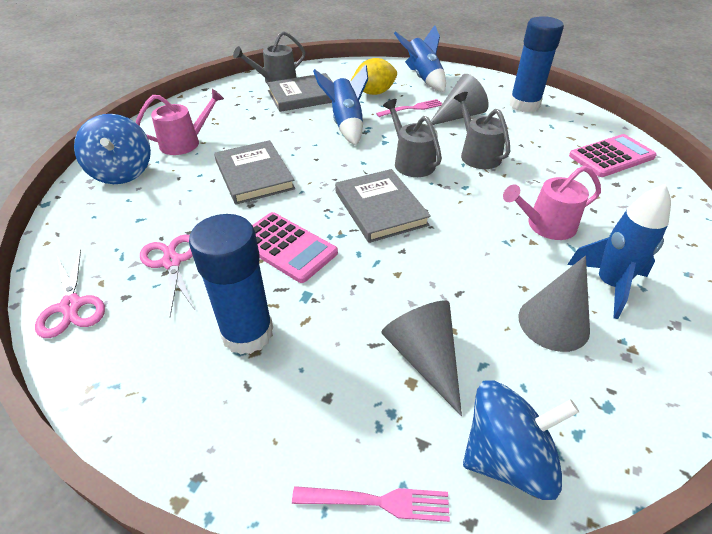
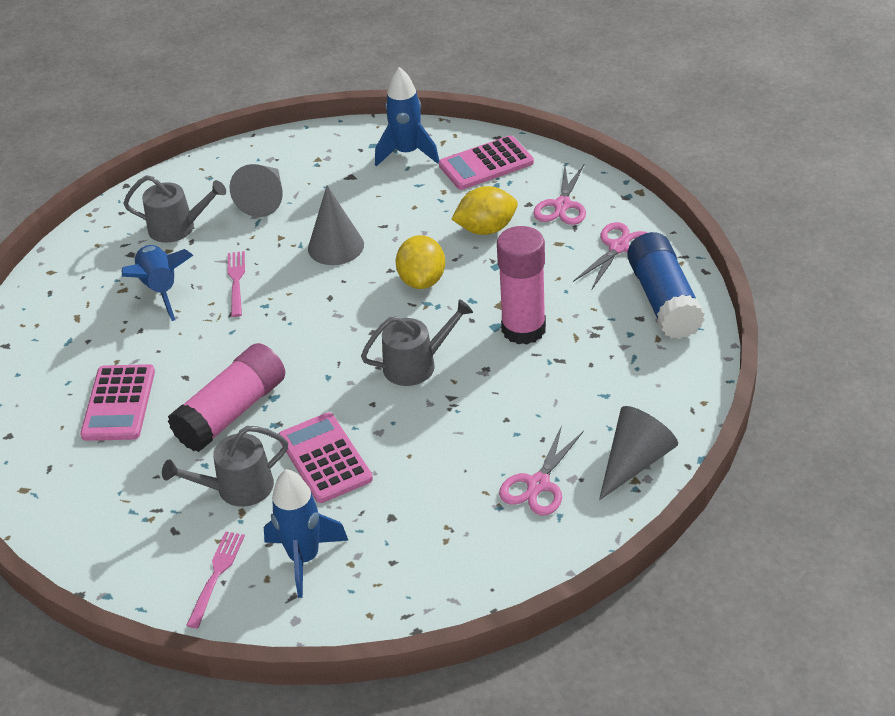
blue glue stick: 2 -> 1
blue spinning top: 2 -> 0
grey book: 3 -> 0
pink calculator: 2 -> 3
pink glue stick: 0 -> 2
pink scissors: 2 -> 3
pink watering can: 2 -> 0
yellow lemon: 1 -> 2

